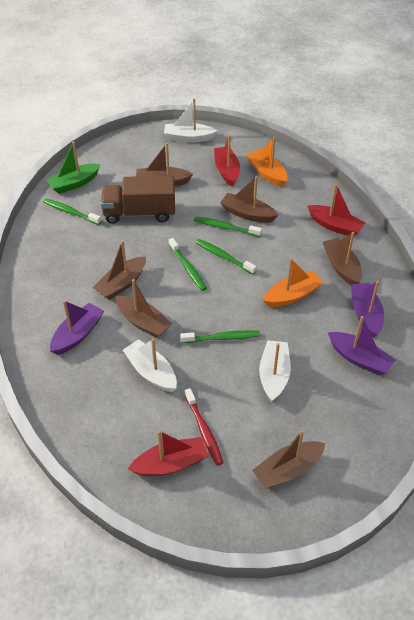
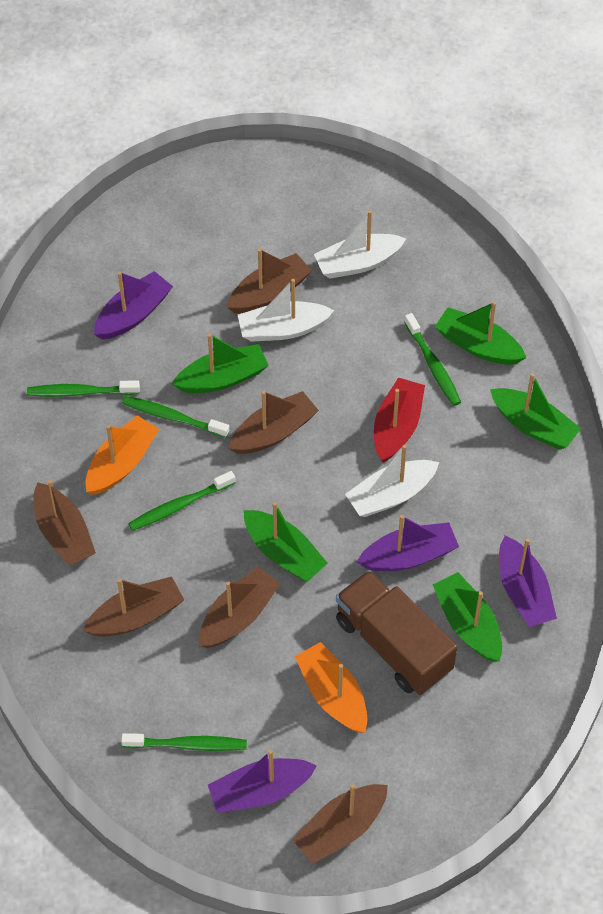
green boat: 1 -> 5
purple boat: 3 -> 4
red boat: 3 -> 1
red toothbrush: 1 -> 0

